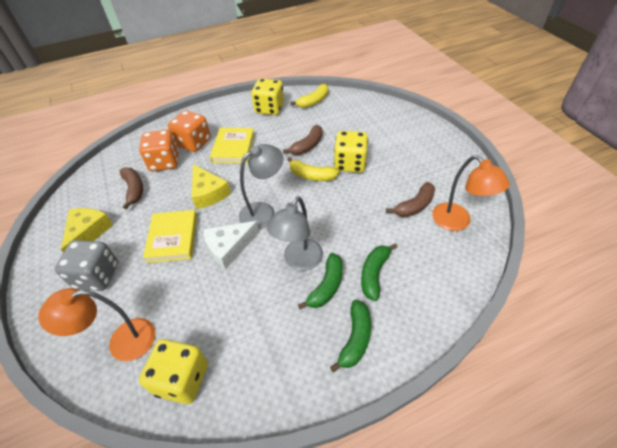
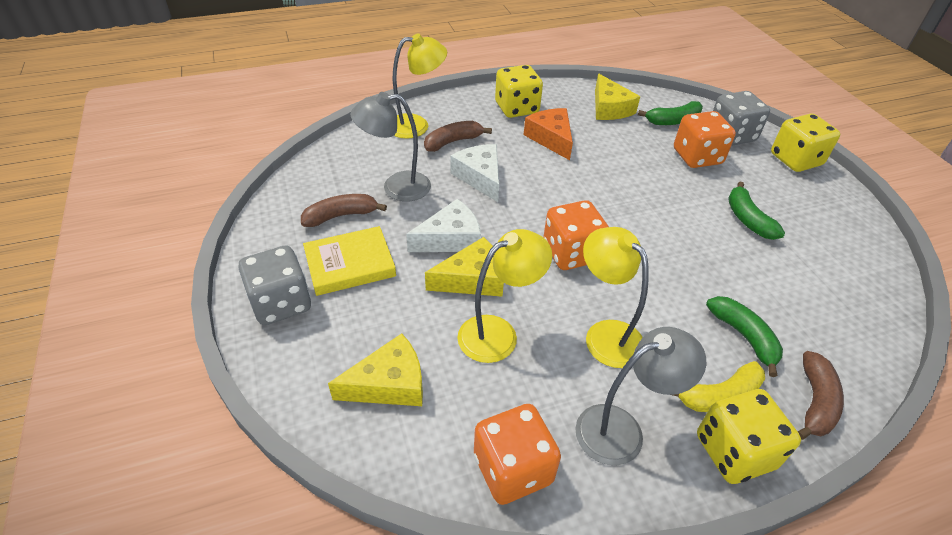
grey dice: 1 -> 2
orange cheese: 0 -> 1
orange dice: 2 -> 3
orange lamp: 2 -> 0
white cheese: 1 -> 2
yellow banana: 2 -> 1
yellow book: 2 -> 1
yellow cheese: 2 -> 3
yellow lamp: 0 -> 3

